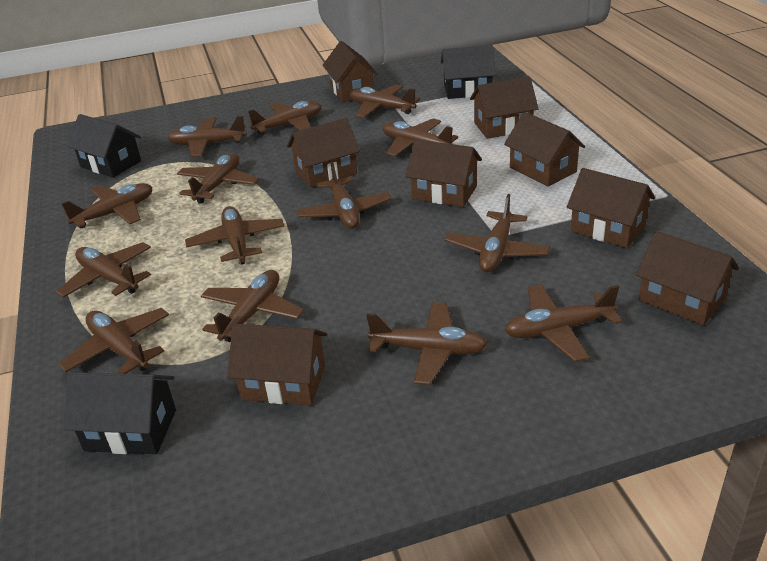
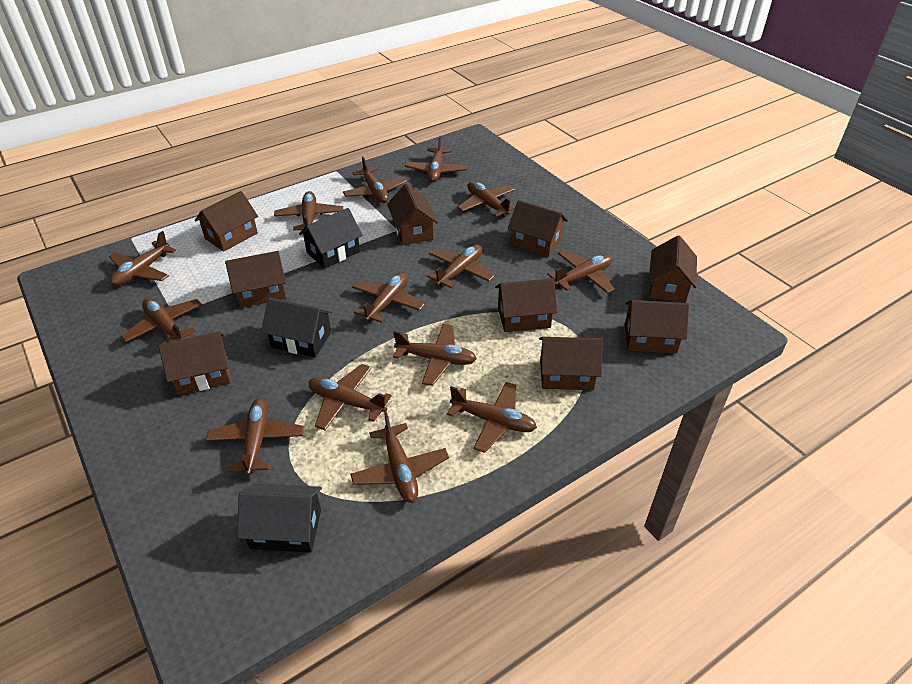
brown house: 8 -> 9

